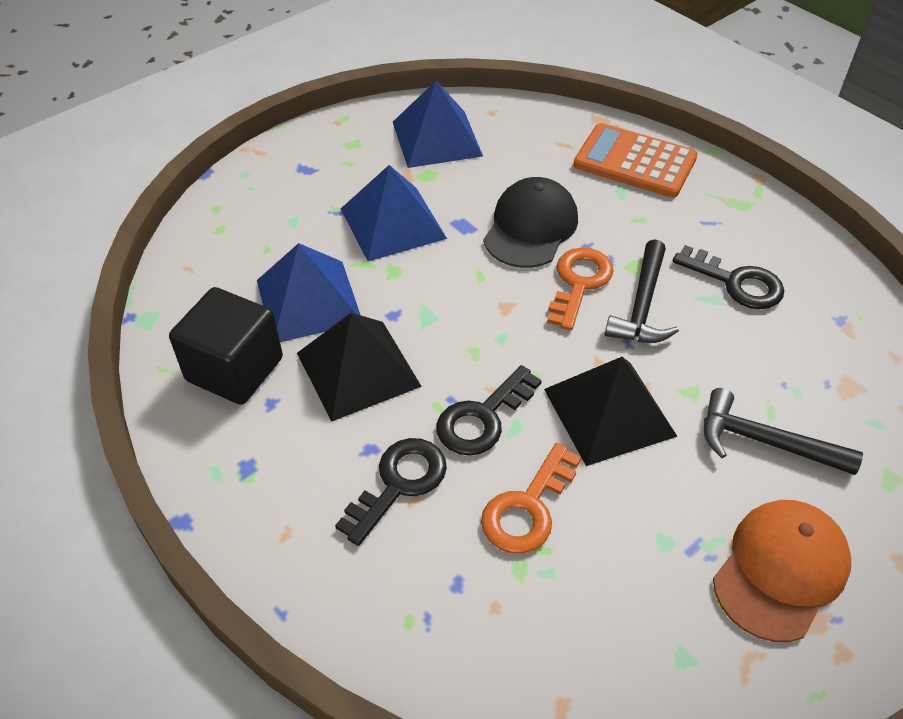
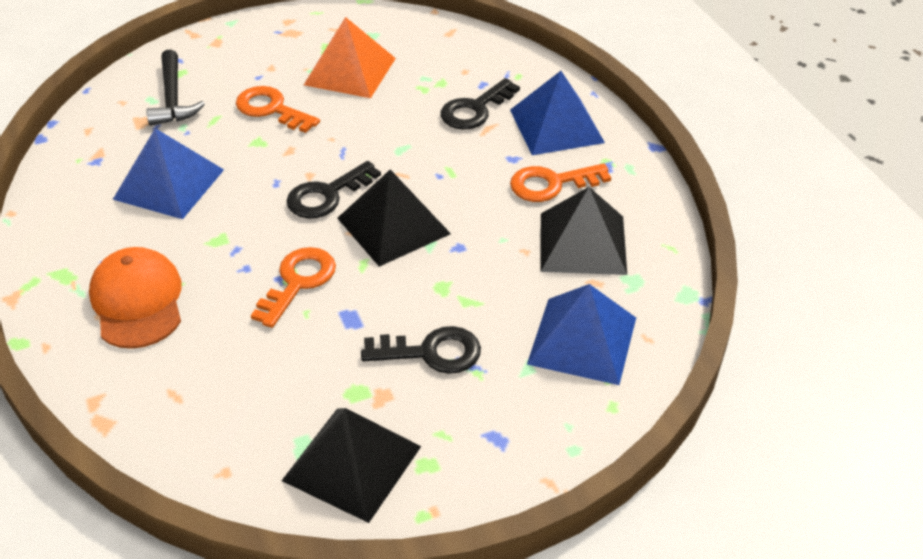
black cap: 1 -> 0
black cube: 1 -> 0
black hammer: 2 -> 1
black pyramid: 2 -> 3
orange calculator: 1 -> 0
orange key: 2 -> 3
orange pyramid: 0 -> 1

